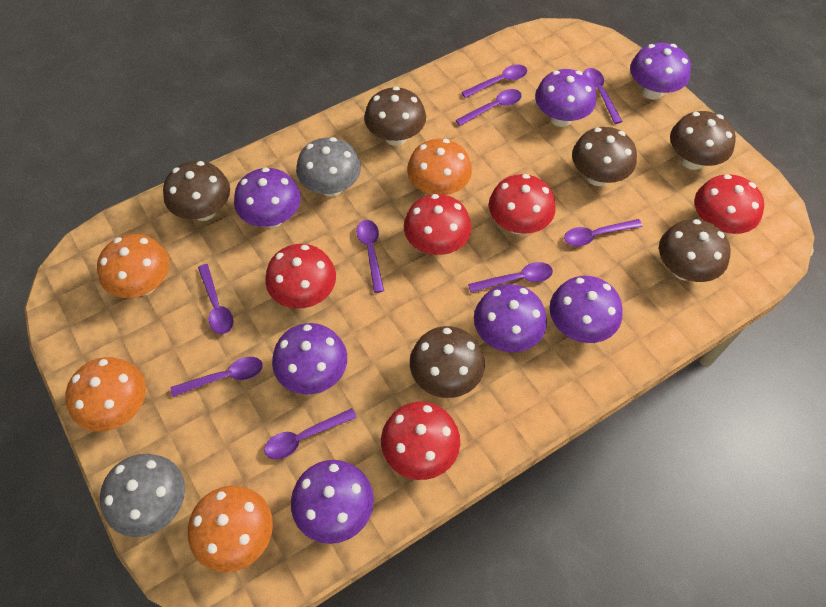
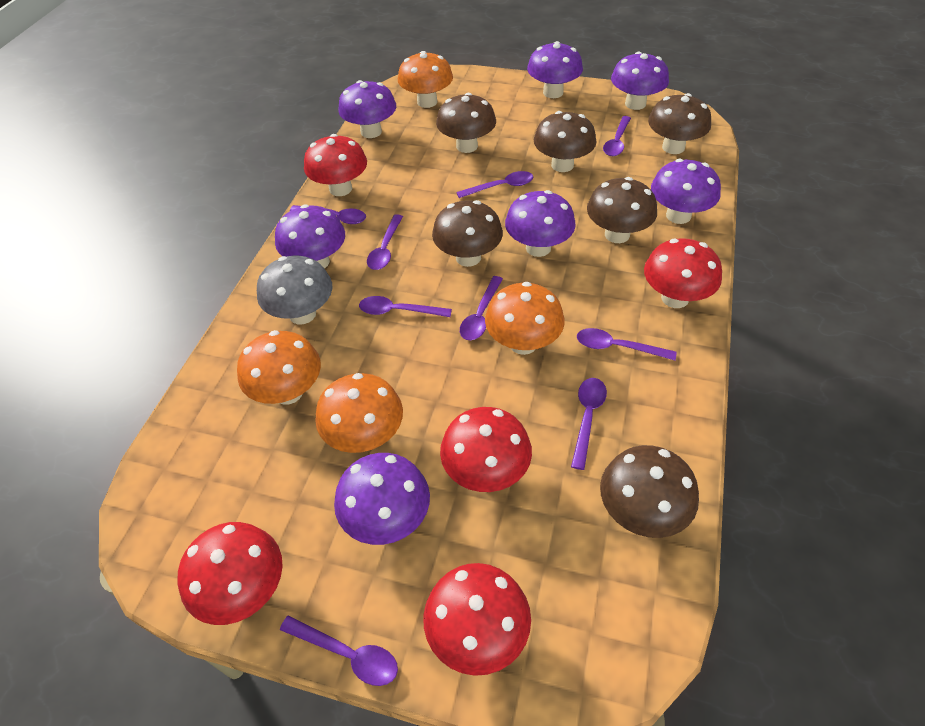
grey mushroom: 2 -> 1

